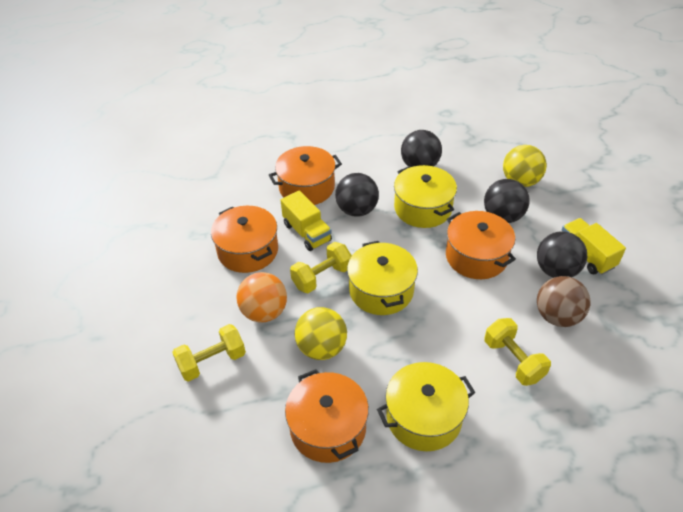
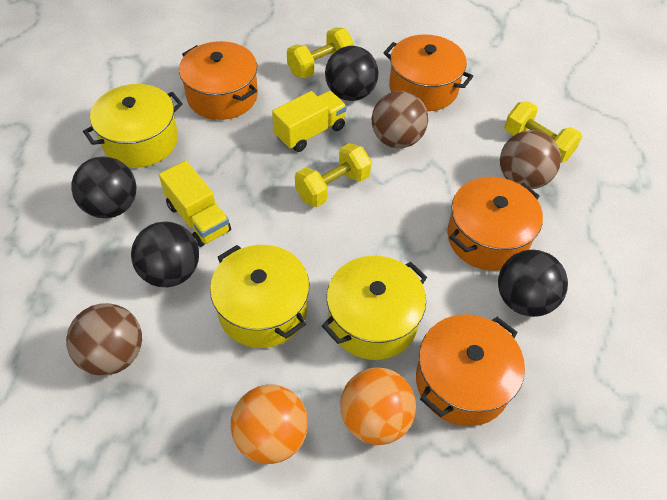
brown ball: 1 -> 3
orange ball: 1 -> 2
yellow ball: 2 -> 0

